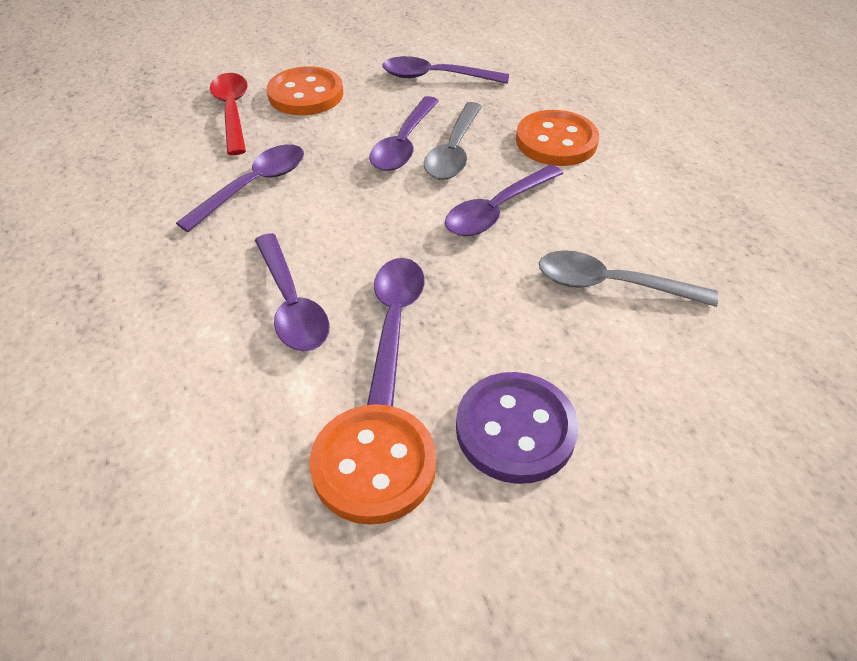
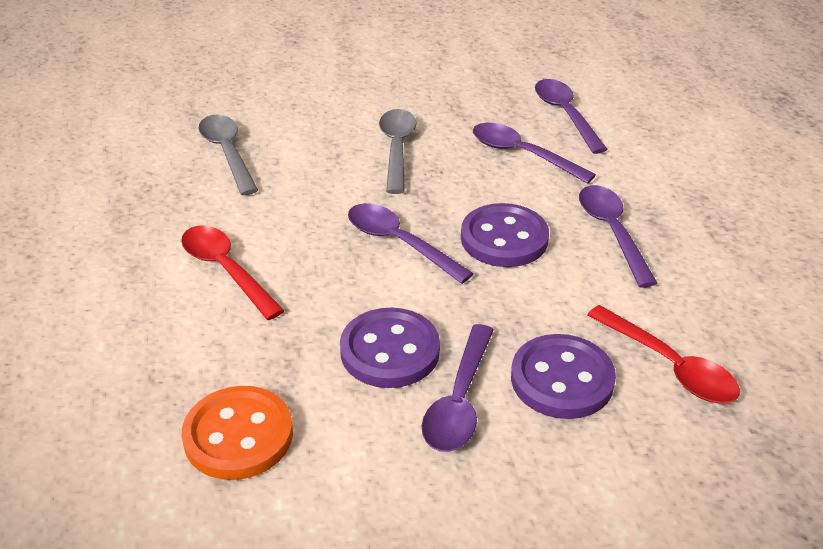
orange button: 3 -> 1
purple button: 1 -> 3
purple spoon: 6 -> 5
red spoon: 1 -> 2

